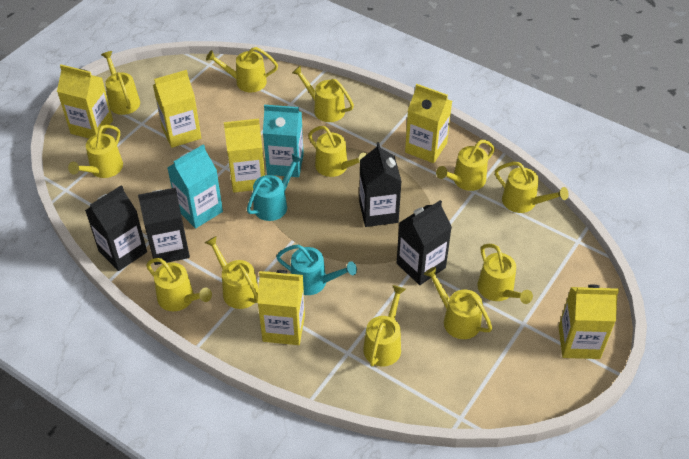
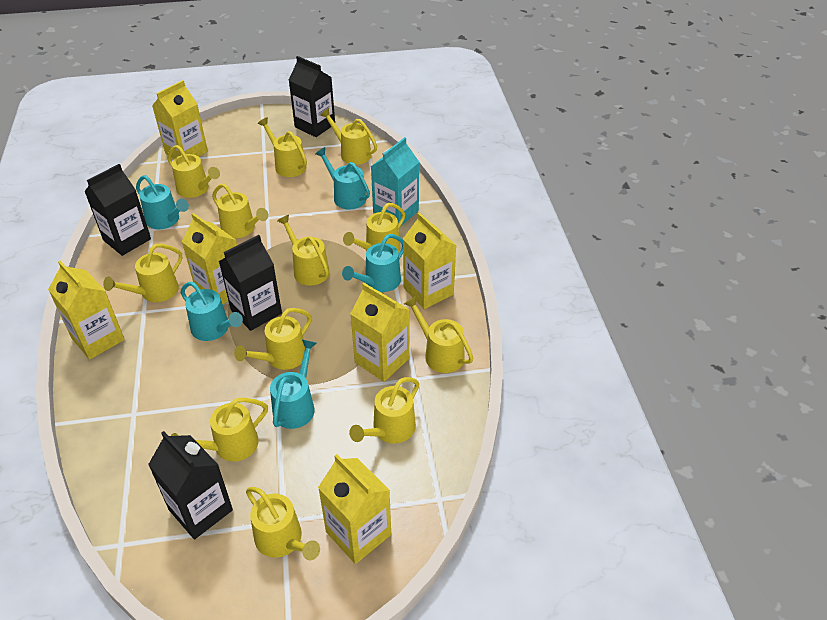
turquoise carton: 2 -> 1
turquoise watering can: 2 -> 5

